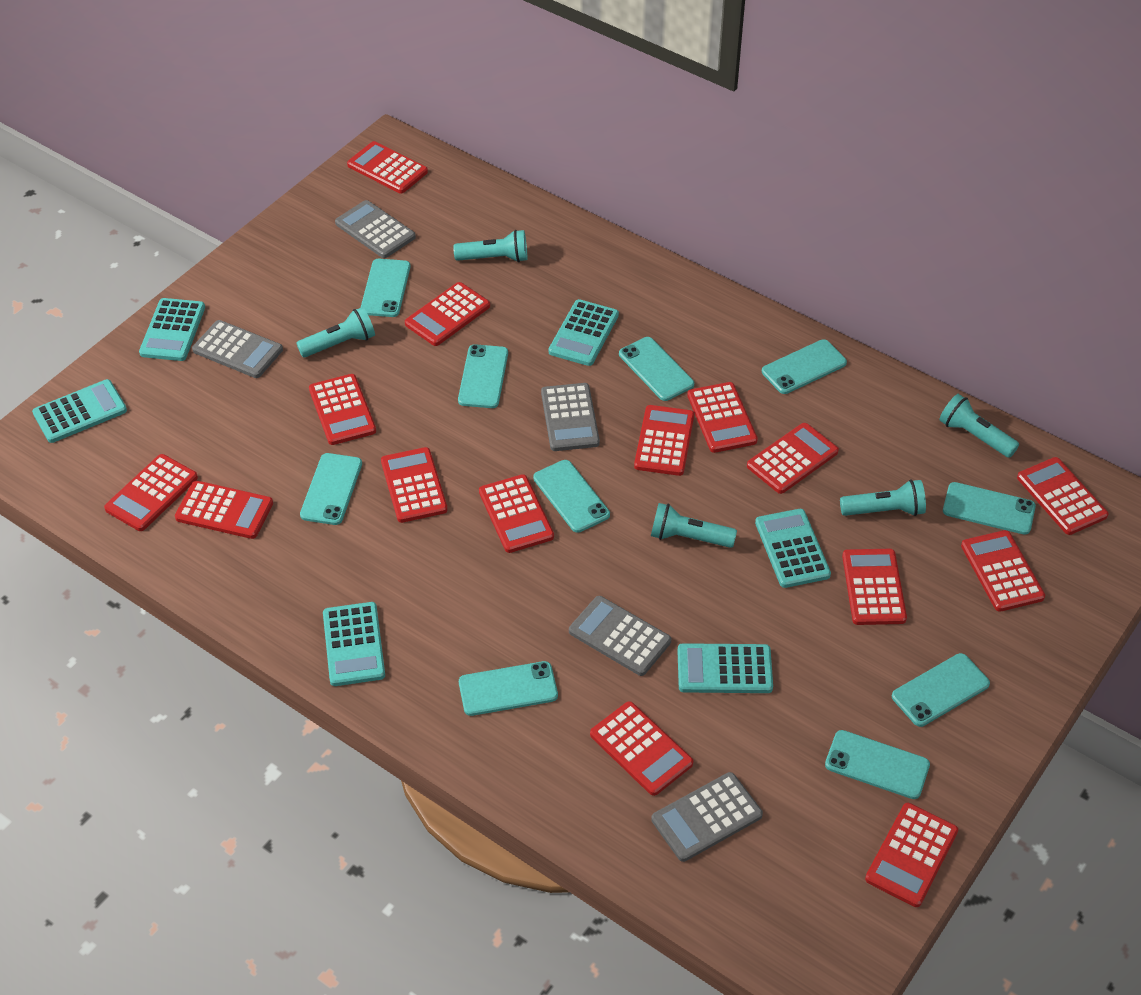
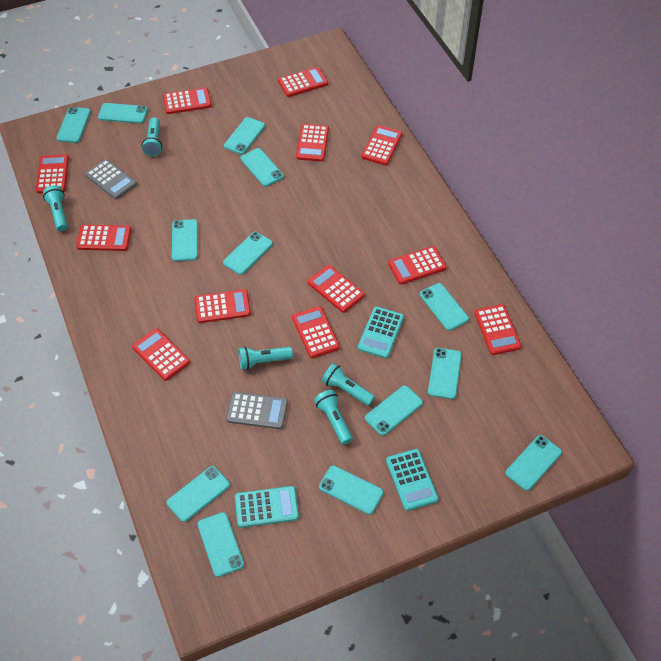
grey calculator: 5 -> 2
red calculator: 15 -> 12
turquoise calculator: 6 -> 3
turquoise phone: 10 -> 13

